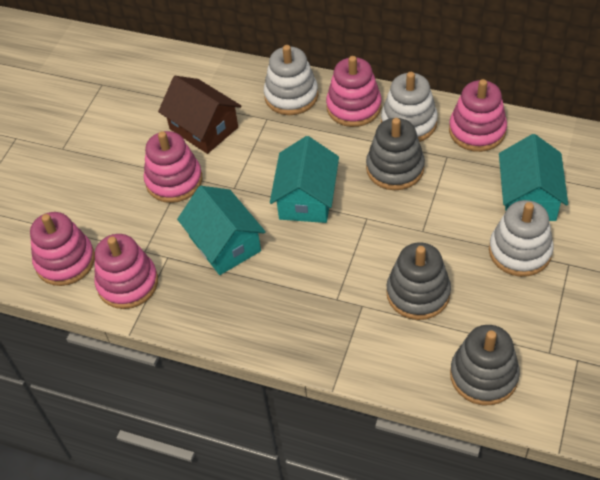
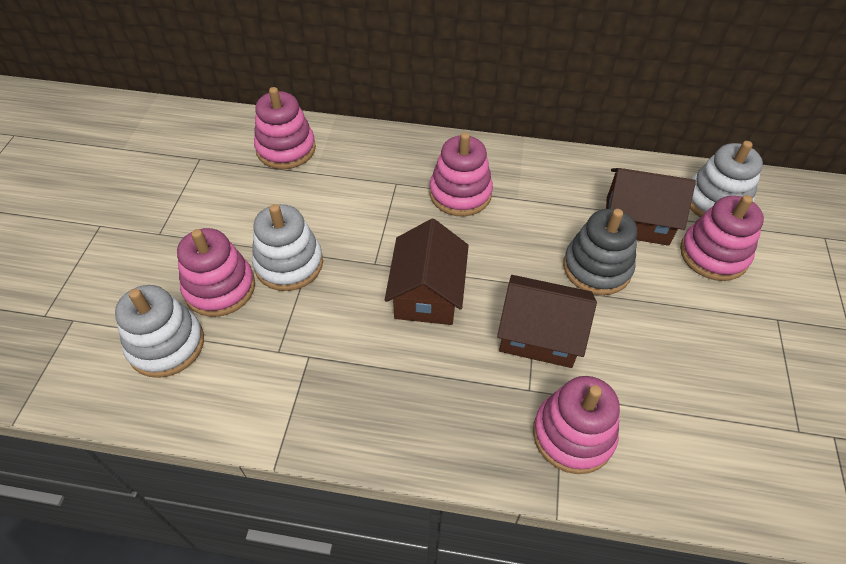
brown house: 1 -> 3
grey stacking toy: 3 -> 1
turquoise house: 3 -> 0

